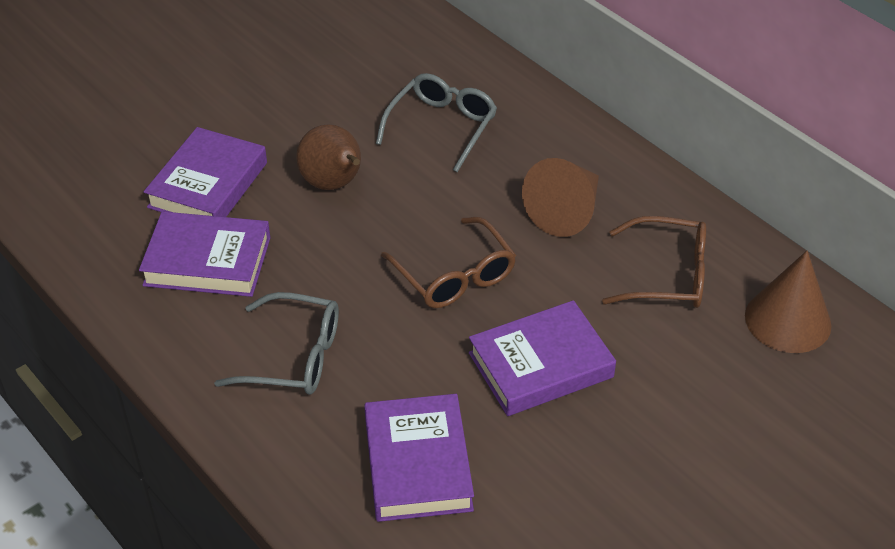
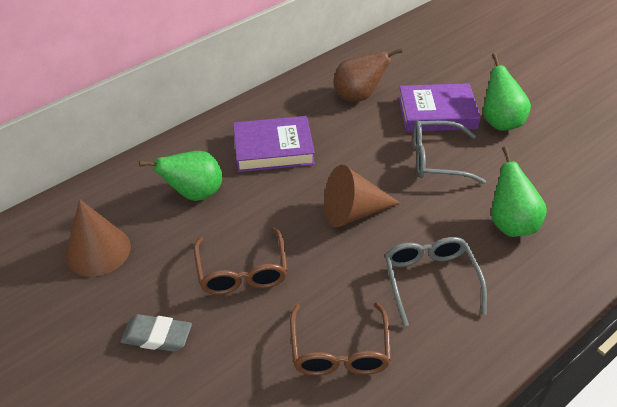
green pear: 0 -> 3
grey eraser: 0 -> 1
purple book: 4 -> 2

